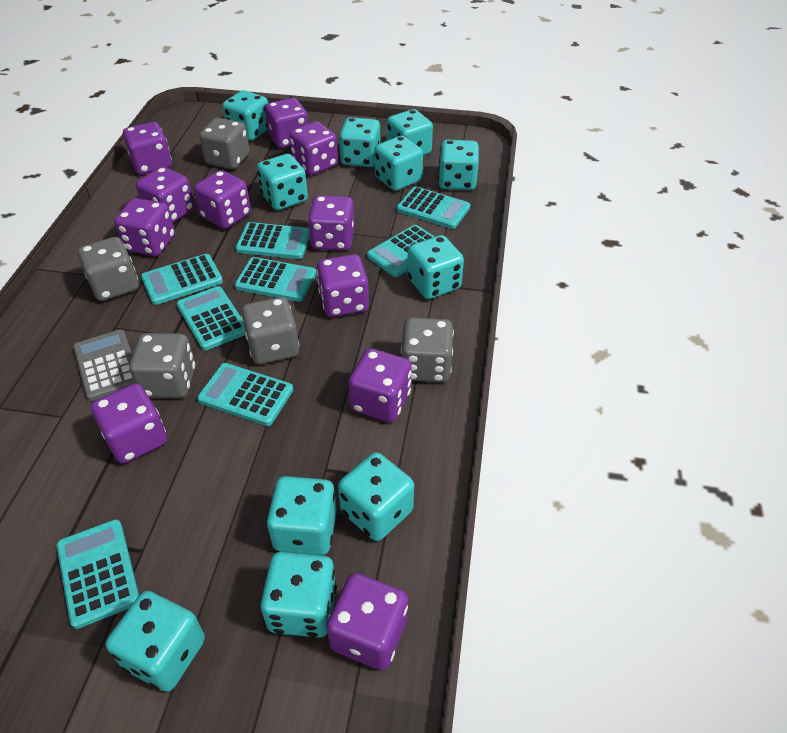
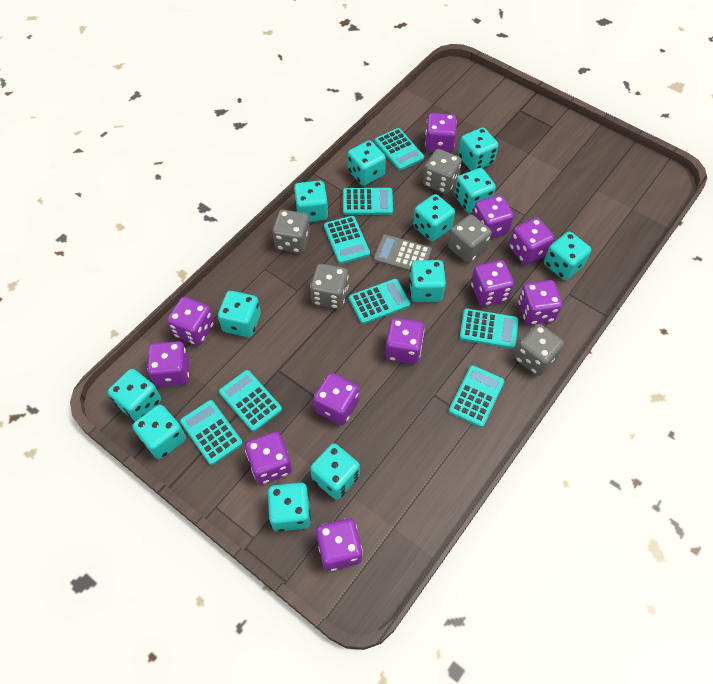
turquoise dice: 11 -> 12

